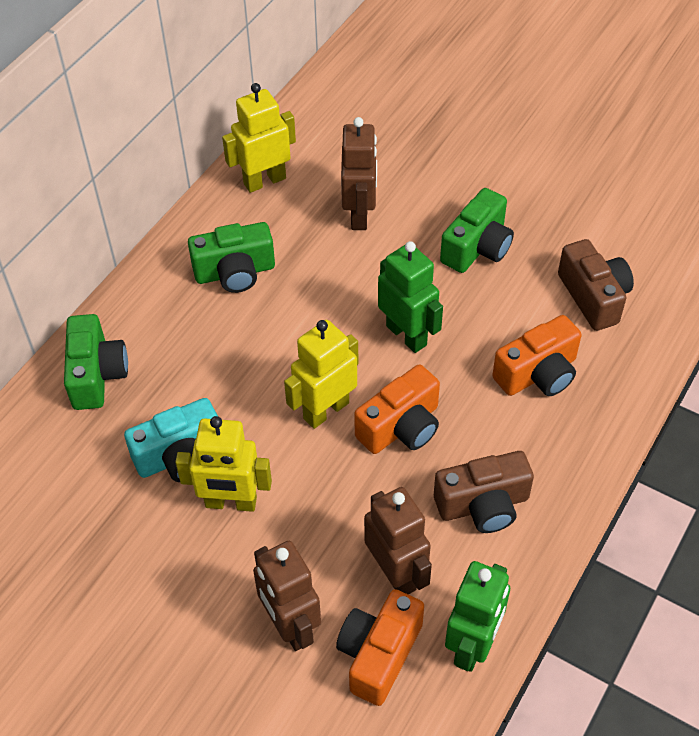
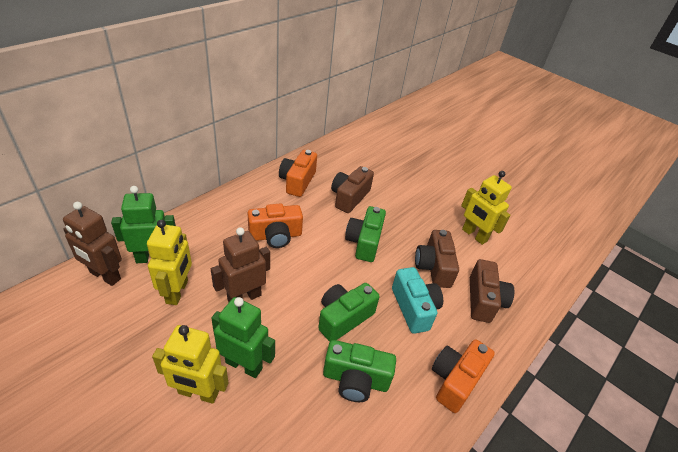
brown camera: 2 -> 3
brown robot: 3 -> 2

